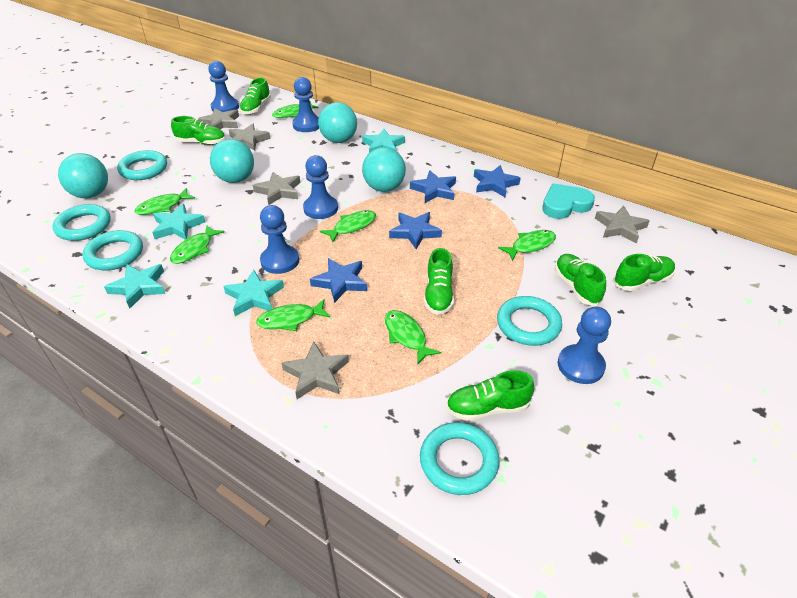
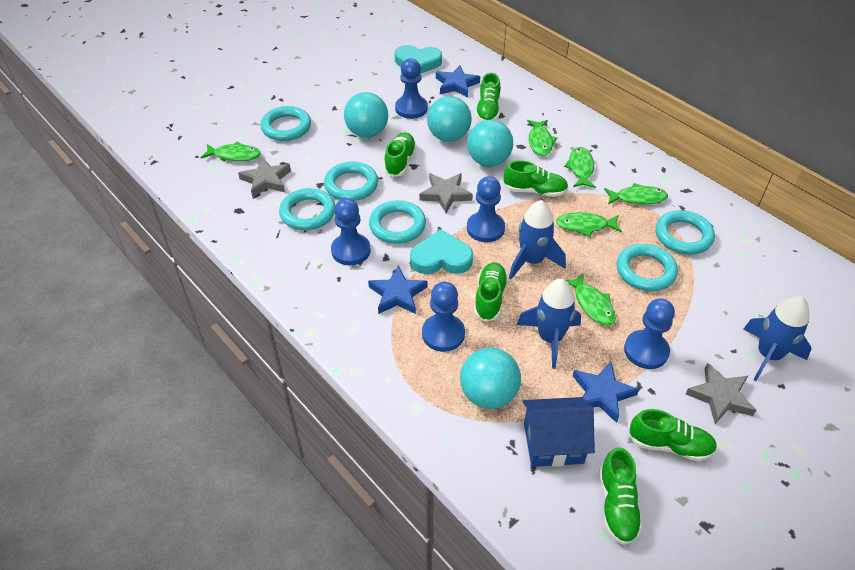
blue house: 0 -> 1
blue rocket: 0 -> 3
blue star: 4 -> 3
green fish: 7 -> 6
grey star: 5 -> 3
turquoise heart: 1 -> 2
turquoise ring: 5 -> 6
turquoise star: 4 -> 0

